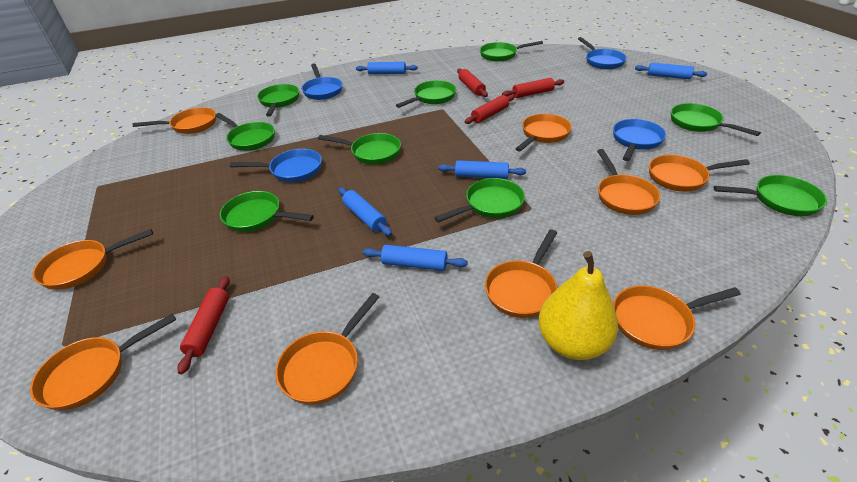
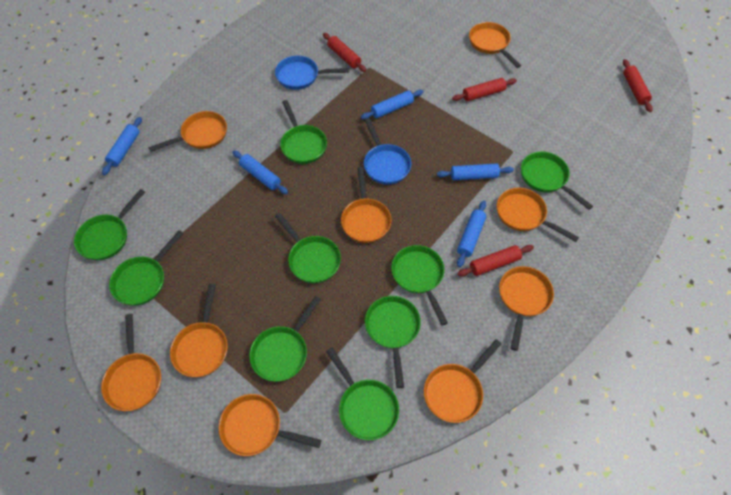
blue pan: 4 -> 2
yellow pear: 1 -> 0

